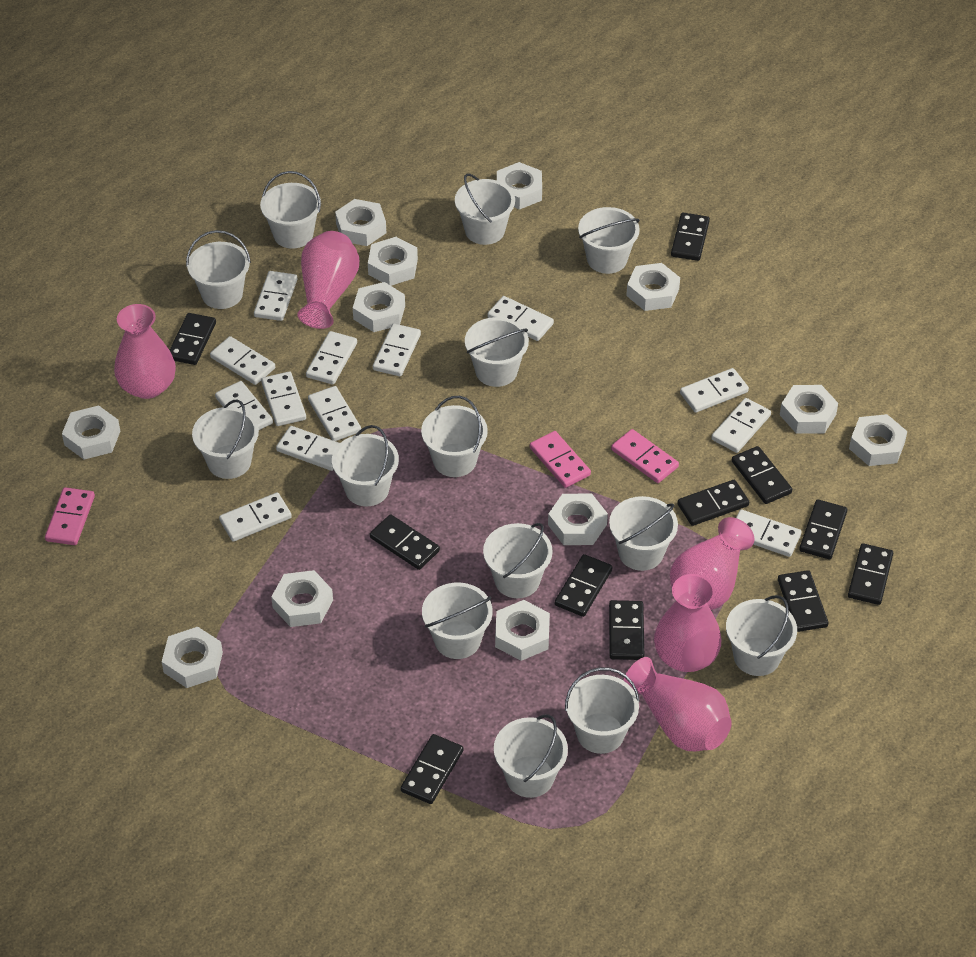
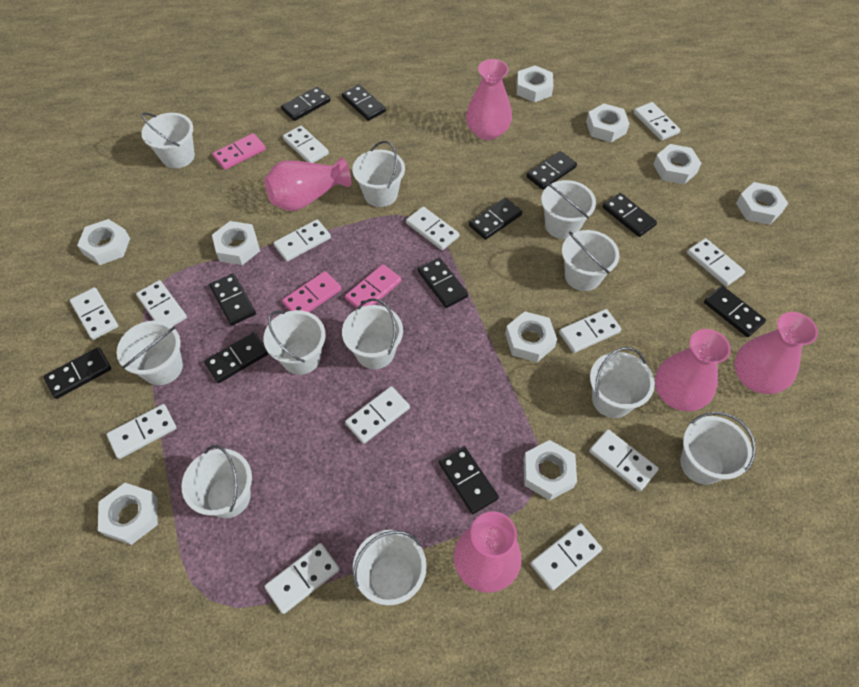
white bucket: 14 -> 11
white nut: 12 -> 9

